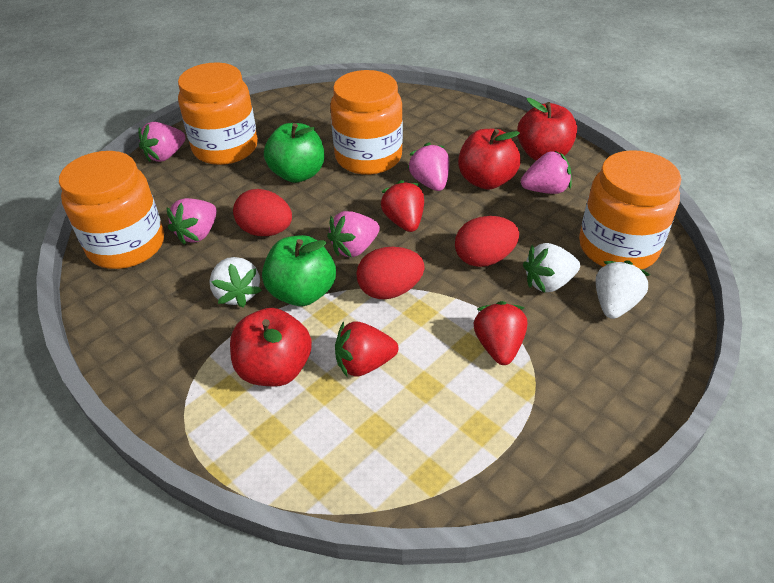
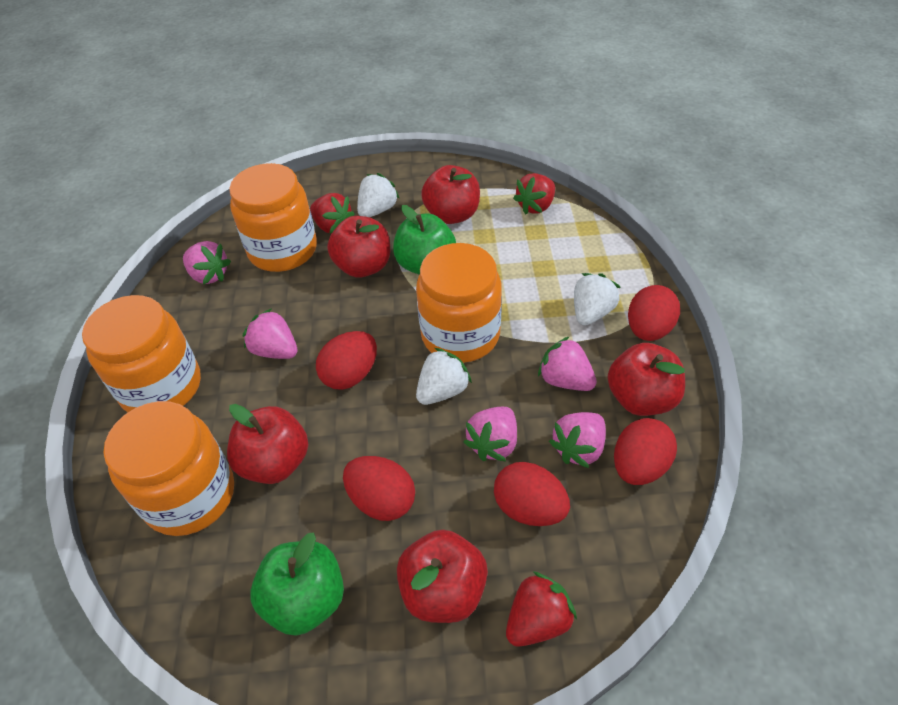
red apple: 3 -> 5
red egg: 3 -> 5

